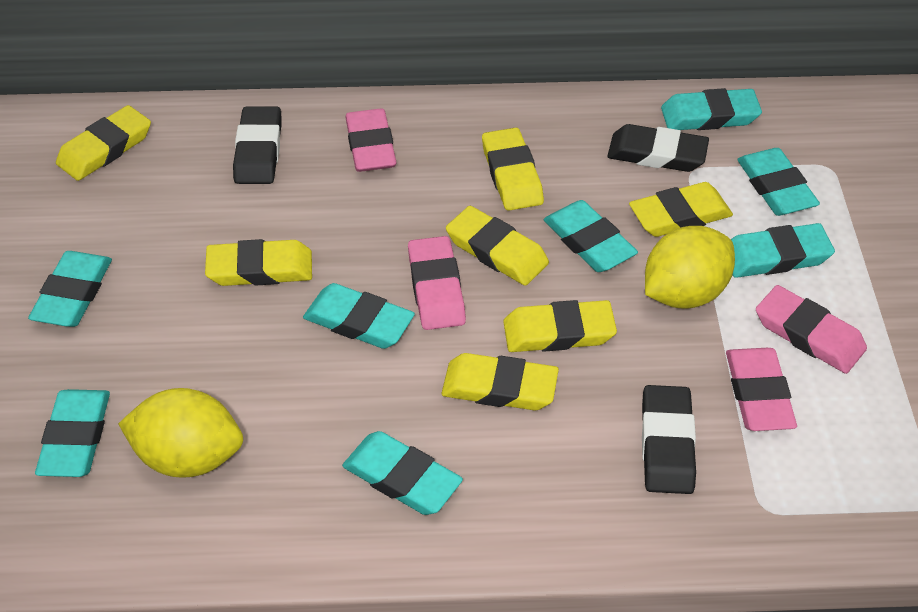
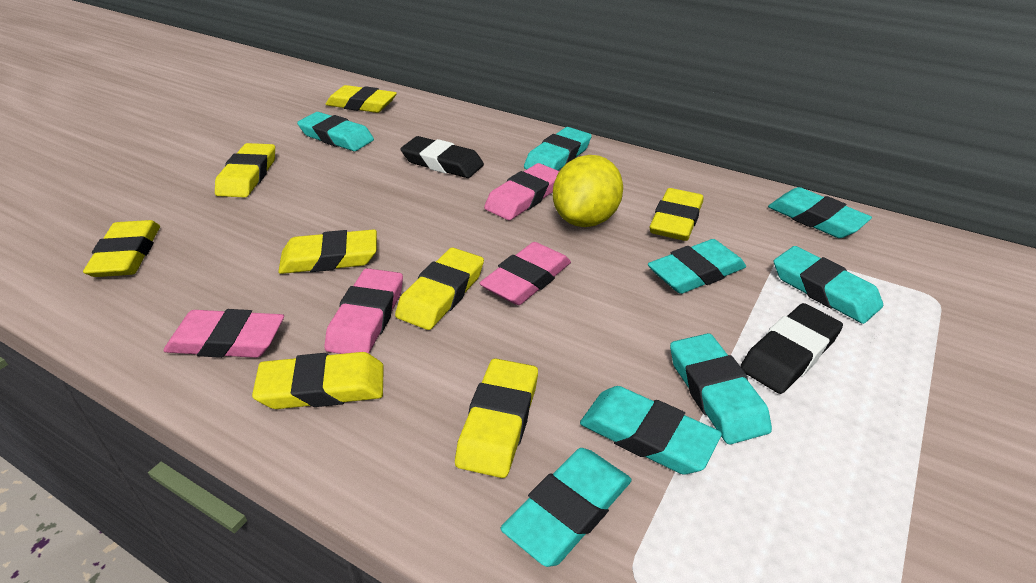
black eraser: 3 -> 2
yellow eraser: 7 -> 8
yellow lemon: 2 -> 1

